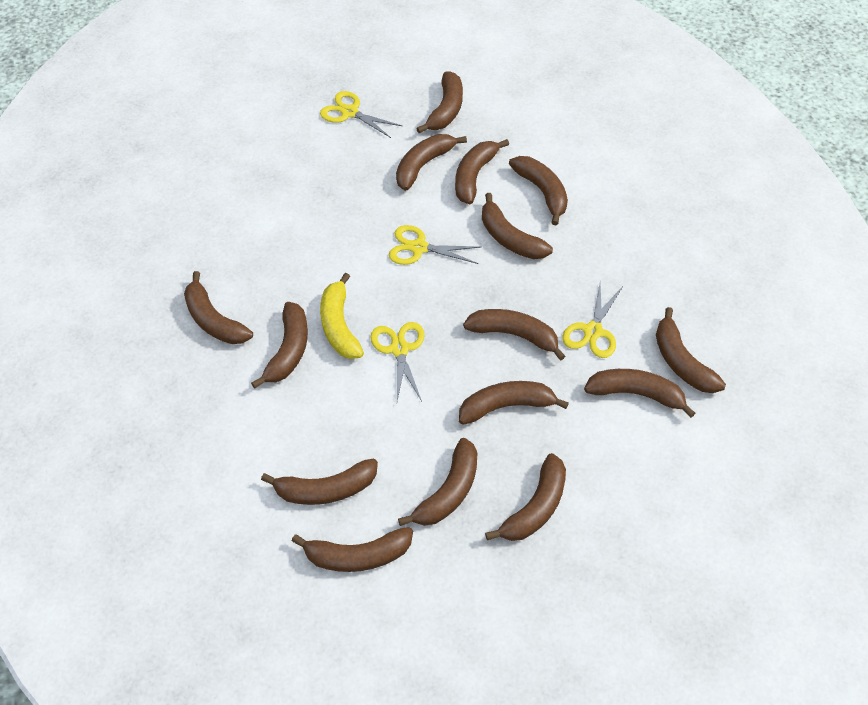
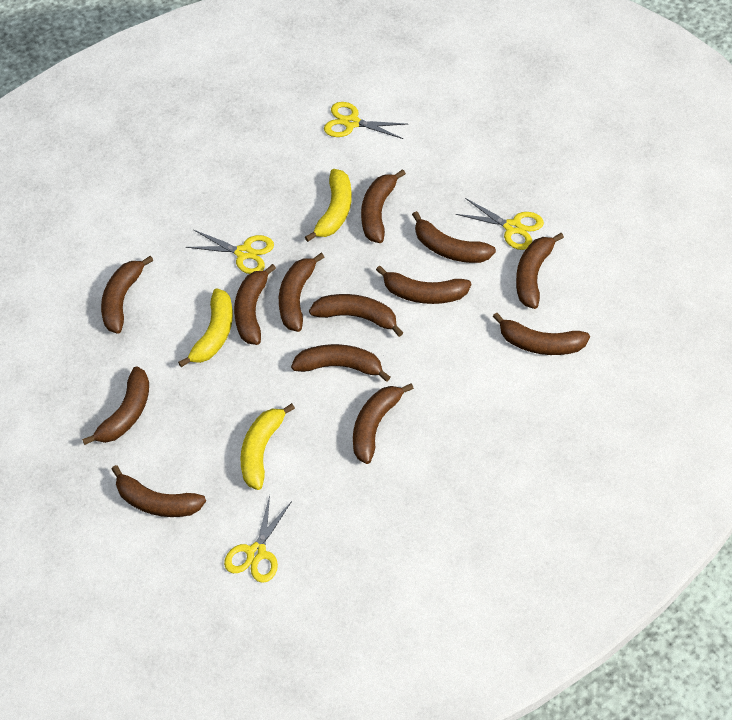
brown banana: 15 -> 13
yellow banana: 1 -> 3

